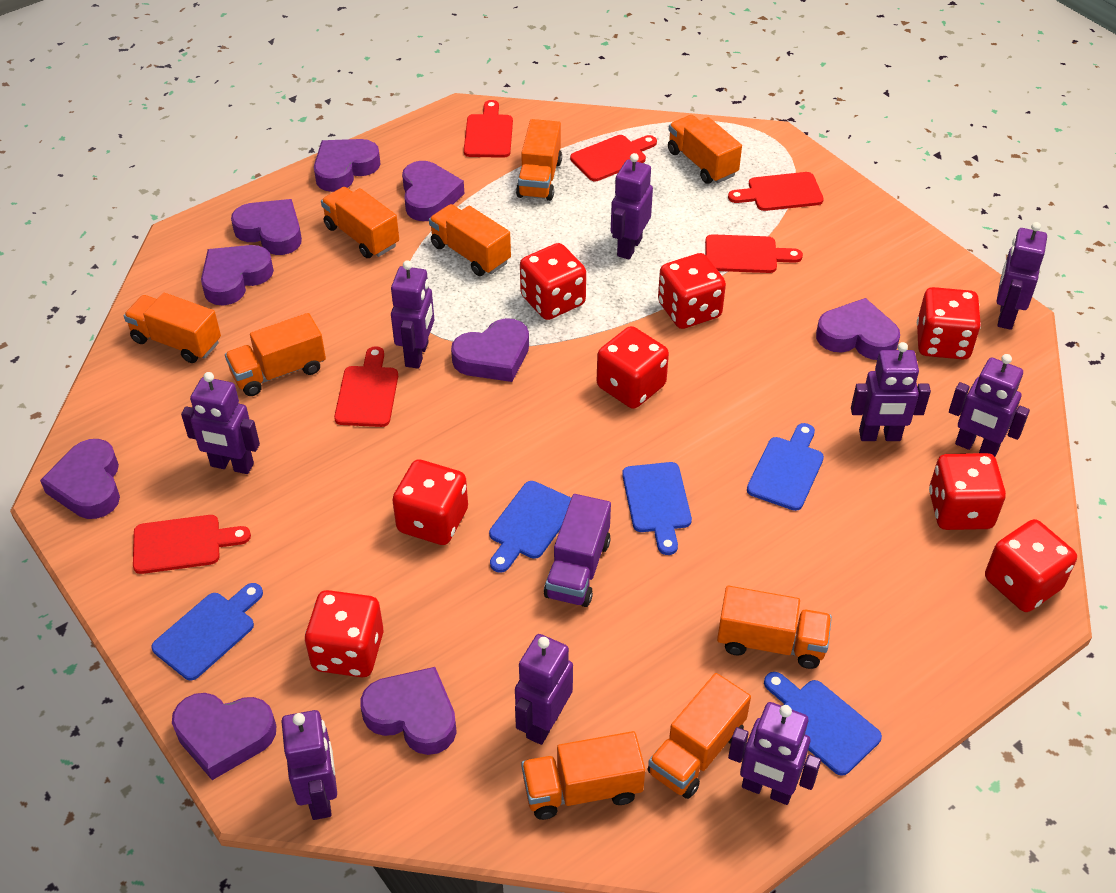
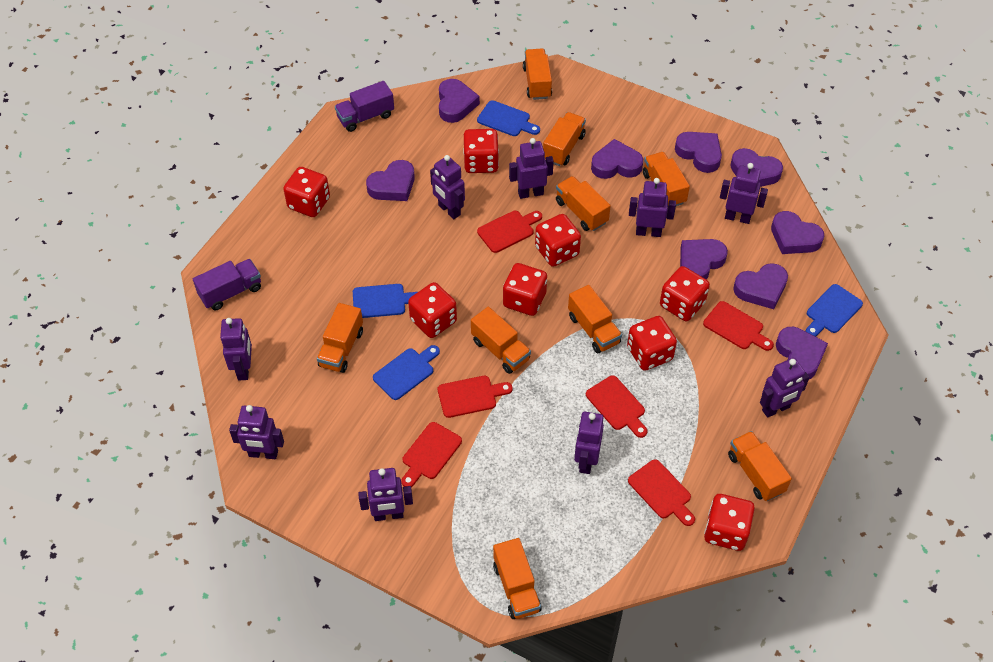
blue cutting board: 5 -> 4
purple truck: 1 -> 2

